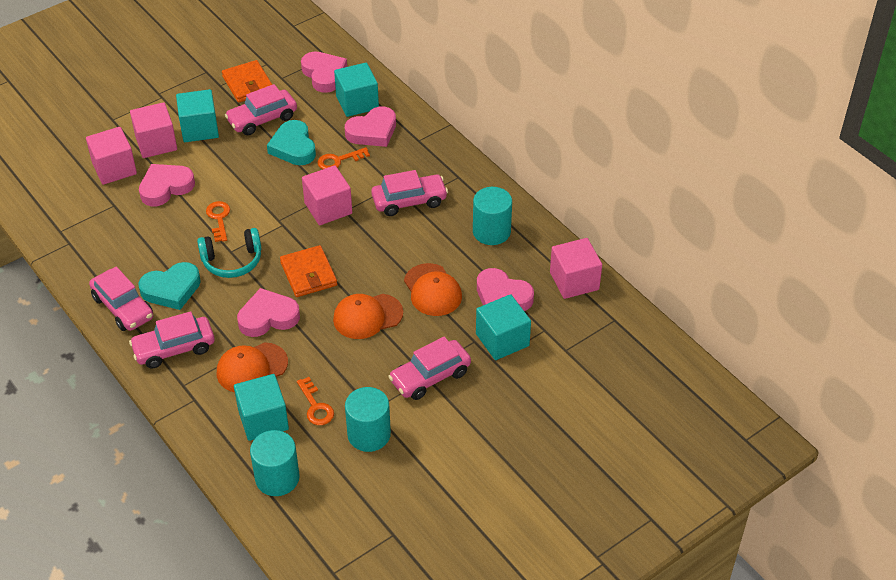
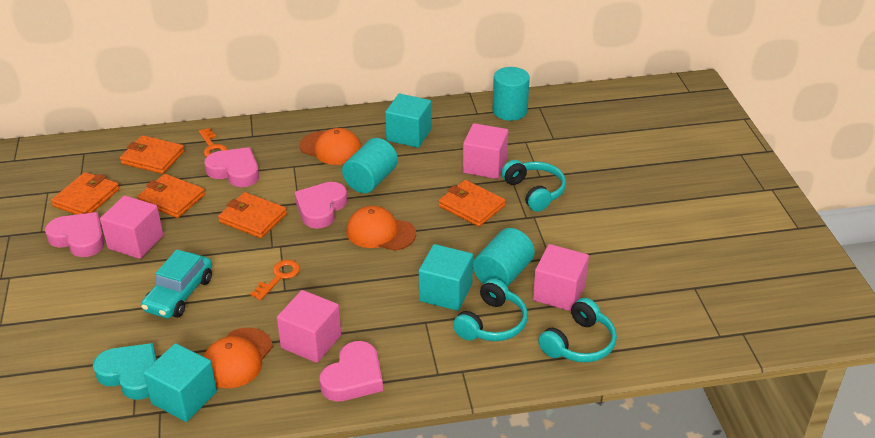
orange key: 3 -> 2
orange wallet: 2 -> 5
pink car: 5 -> 0
pink heart: 5 -> 4
turquoise car: 0 -> 1
turquoise cube: 4 -> 3
turquoise headphones: 1 -> 3
turquoise heart: 2 -> 1

